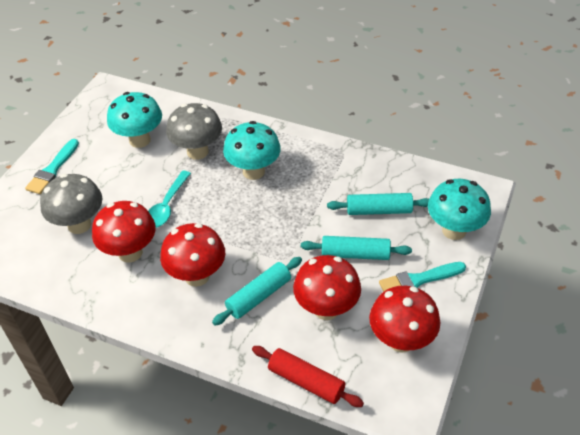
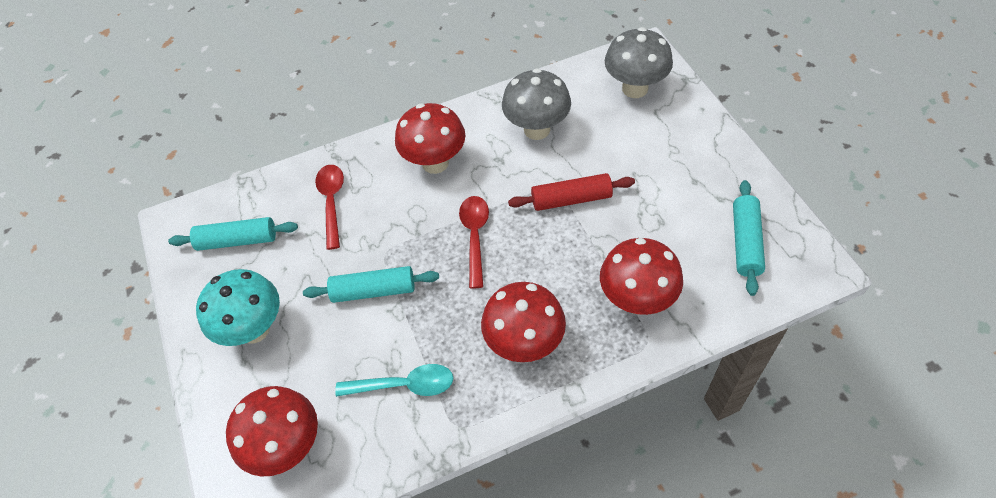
red spoon: 0 -> 2
turquoise brush: 2 -> 0
turquoise mushroom: 3 -> 1

